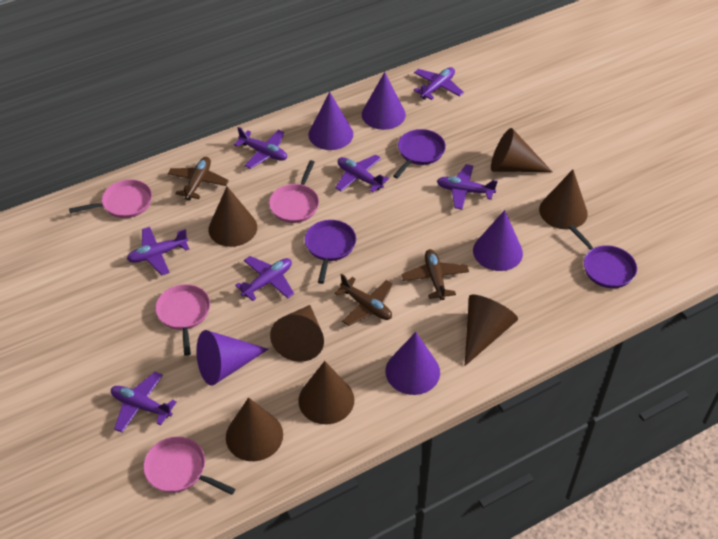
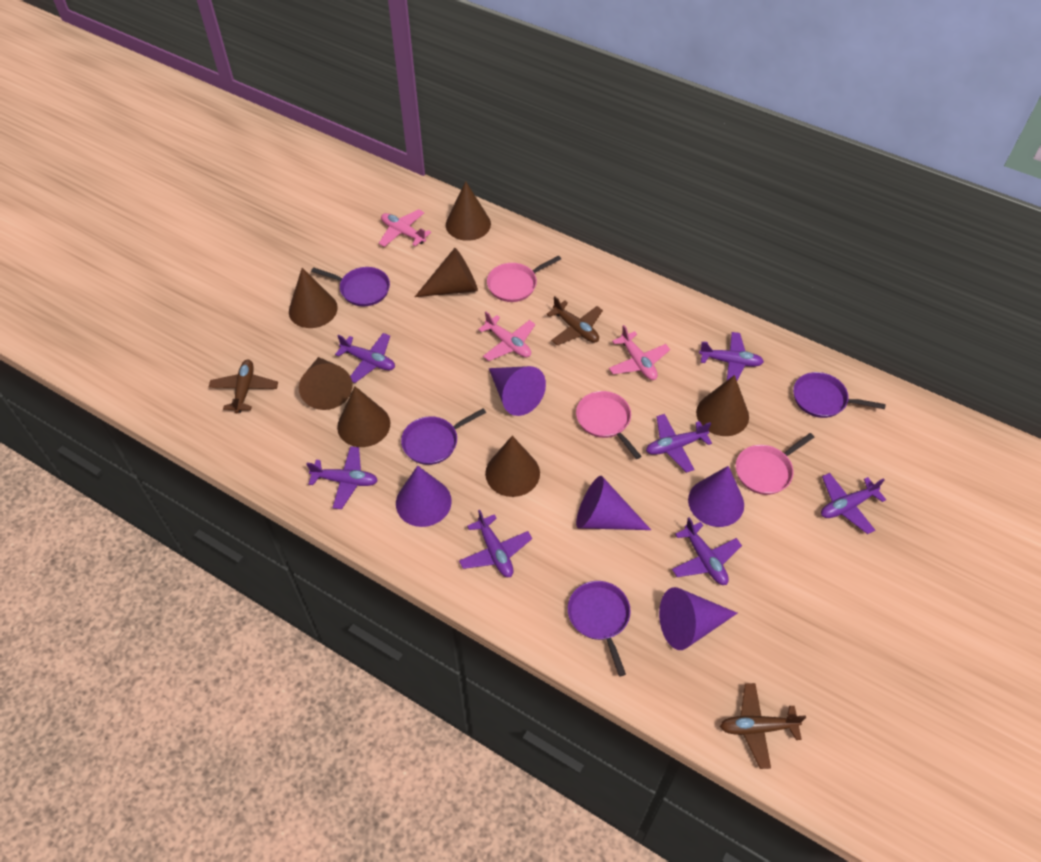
pink pan: 4 -> 3
pink plane: 0 -> 3
purple pan: 3 -> 4

